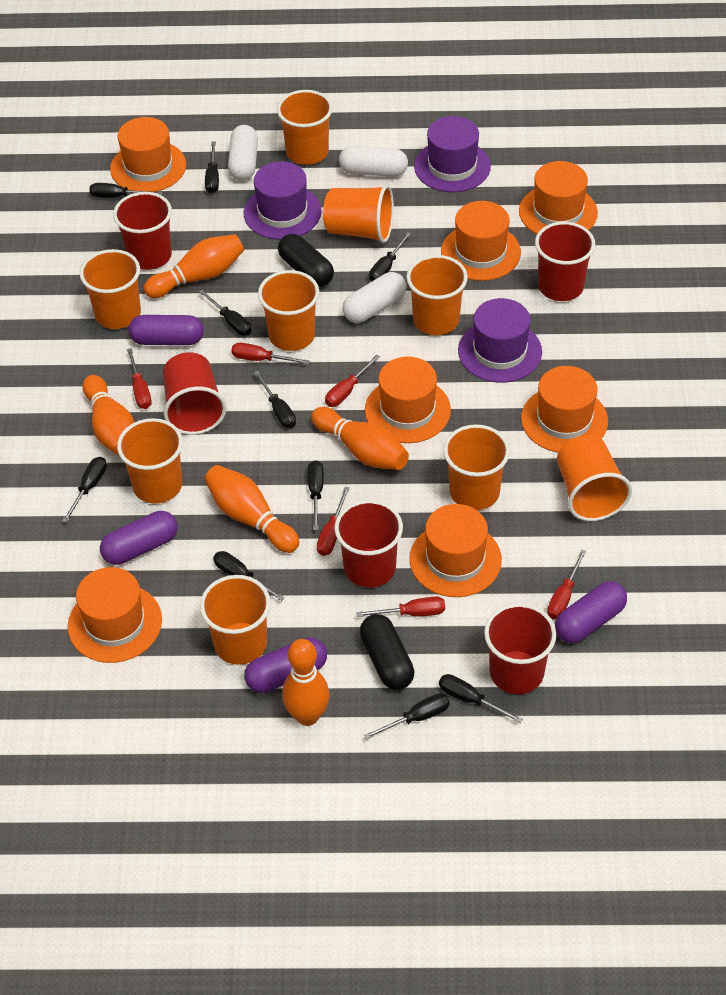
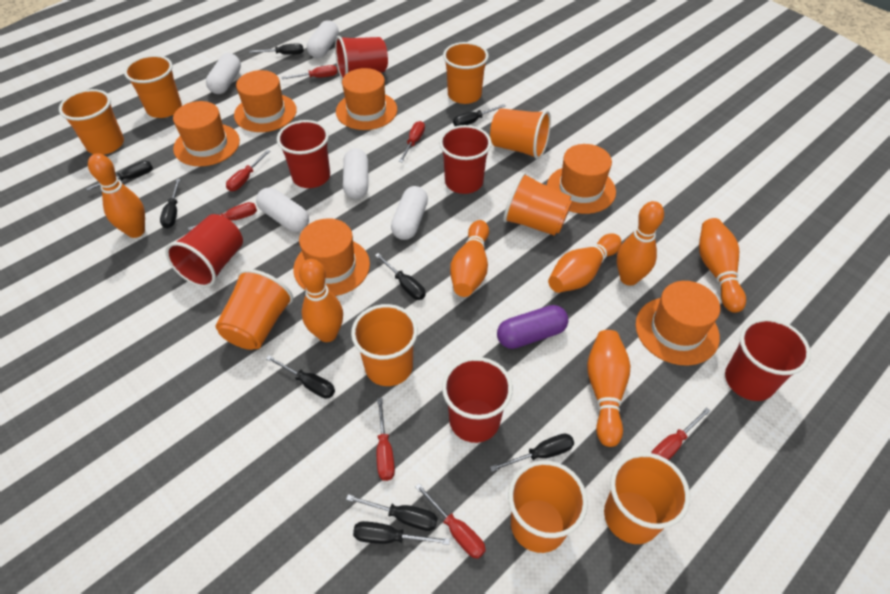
black capsule: 2 -> 0
black screwdriver: 10 -> 9
orange bowling pin: 5 -> 7
orange hat: 7 -> 6
purple capsule: 4 -> 1
purple hat: 3 -> 0
red cup: 5 -> 6
red screwdriver: 6 -> 7
white capsule: 3 -> 5

